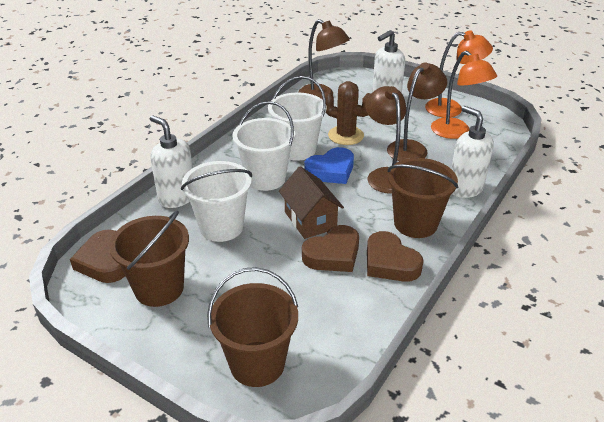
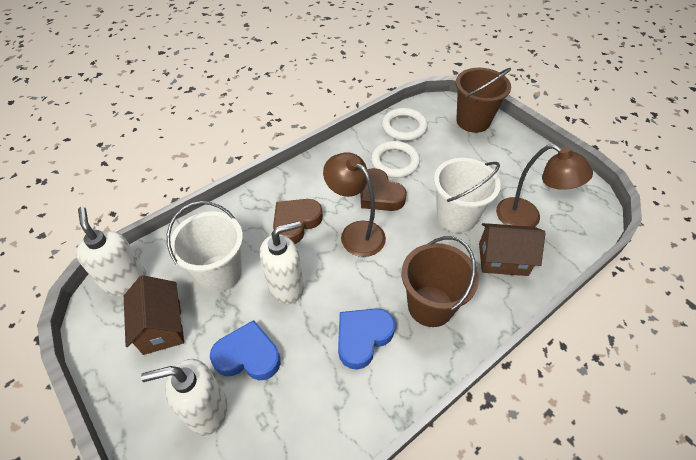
blue heart: 1 -> 2
brown bucket: 3 -> 2
brown cactus: 1 -> 0
brown heart: 3 -> 2
brown house: 1 -> 2
brown lamp: 3 -> 2
orange lamp: 2 -> 0
white bucket: 3 -> 2
white ring: 0 -> 2

